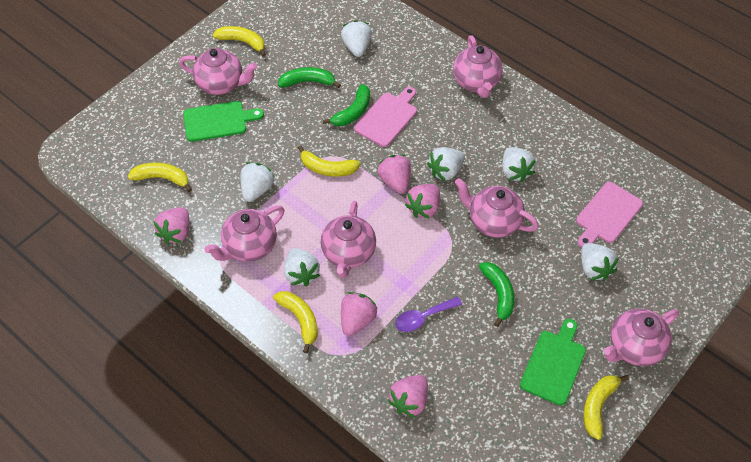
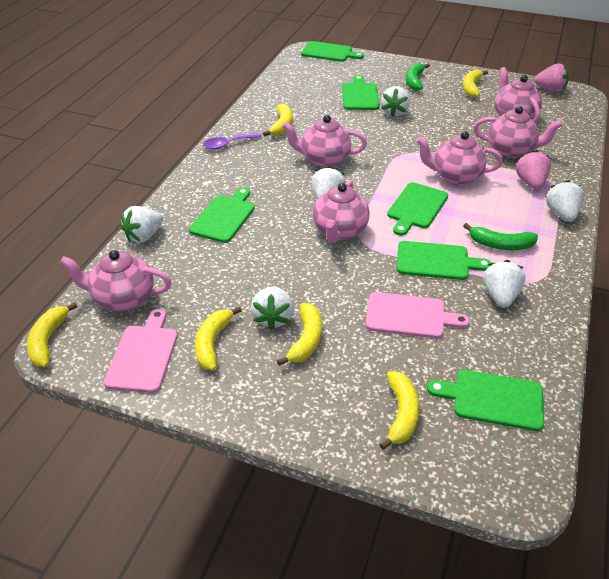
green banana: 3 -> 2
green cutting board: 2 -> 6
pink strawberry: 5 -> 2
yellow banana: 5 -> 6

